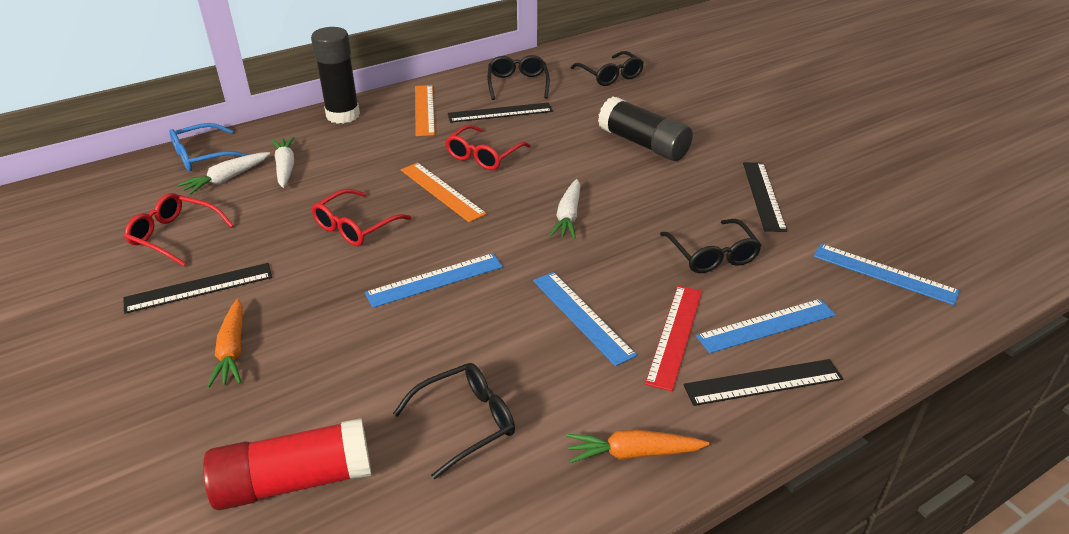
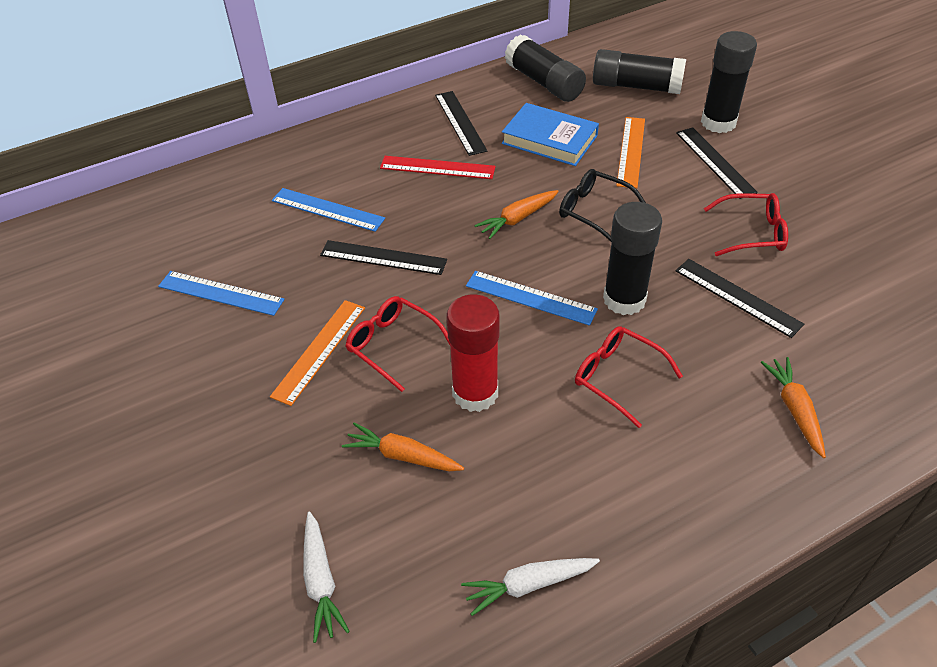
black glasses: 4 -> 1
black glue stick: 2 -> 4
blue book: 0 -> 1
blue glasses: 1 -> 0
blue ruler: 4 -> 3
orange carrot: 2 -> 3
white carrot: 3 -> 2

